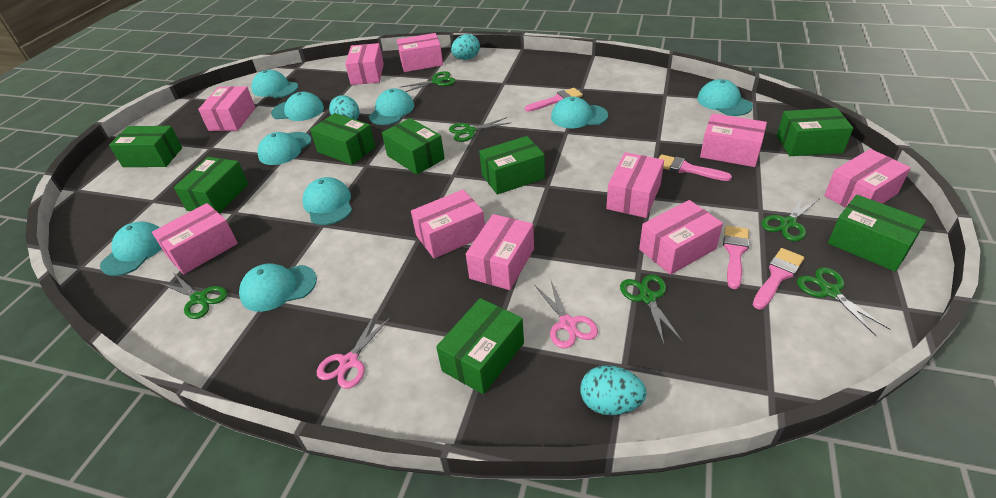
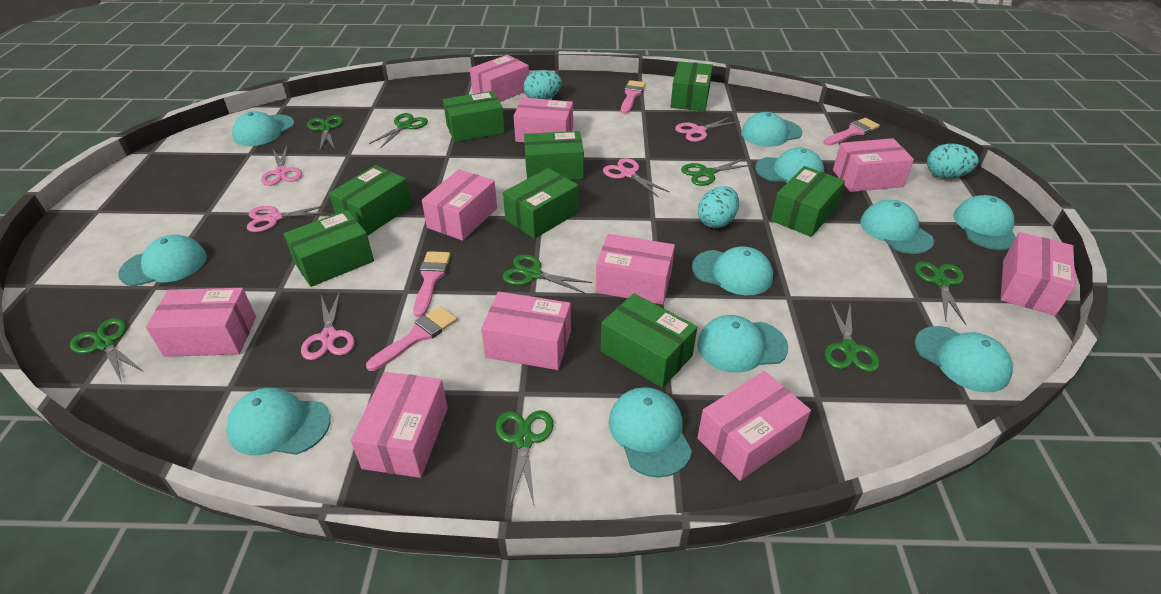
green scissors: 6 -> 8
pink scissors: 2 -> 5
turquoise cap: 9 -> 11

